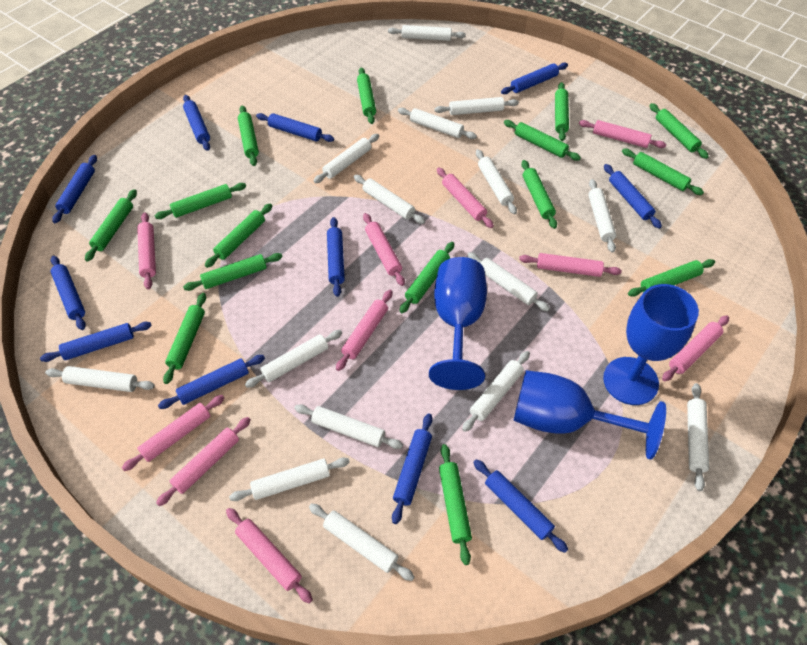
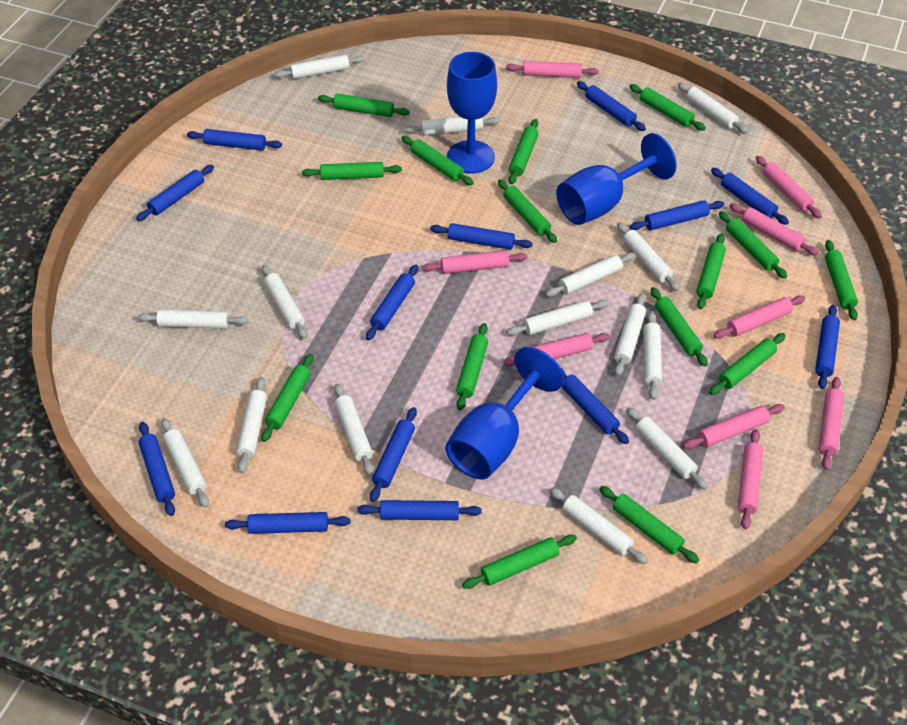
blue rolling pin: 11 -> 13
pink rolling pin: 10 -> 9

